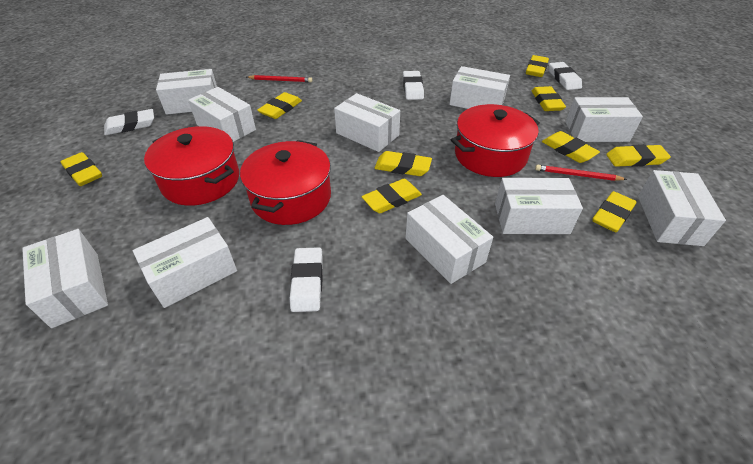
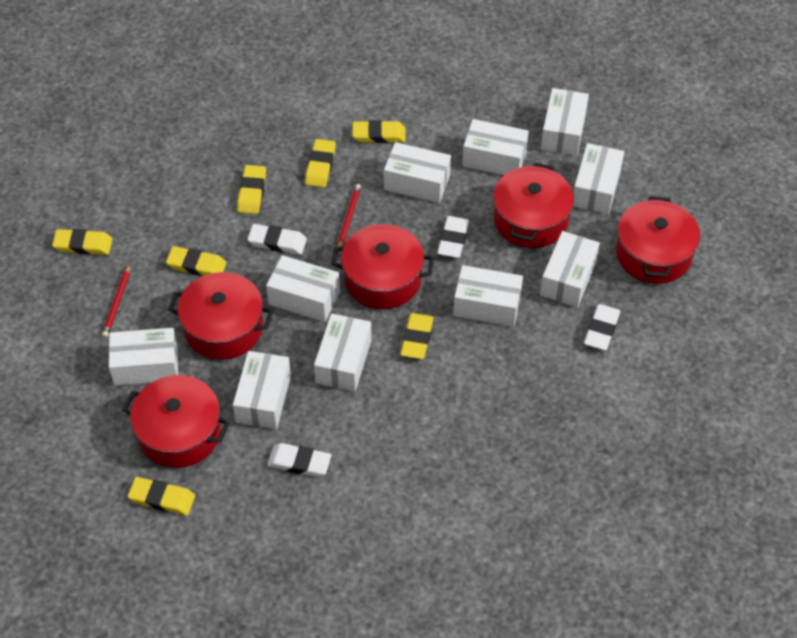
red pot: 3 -> 5
yellow eraser: 9 -> 7

